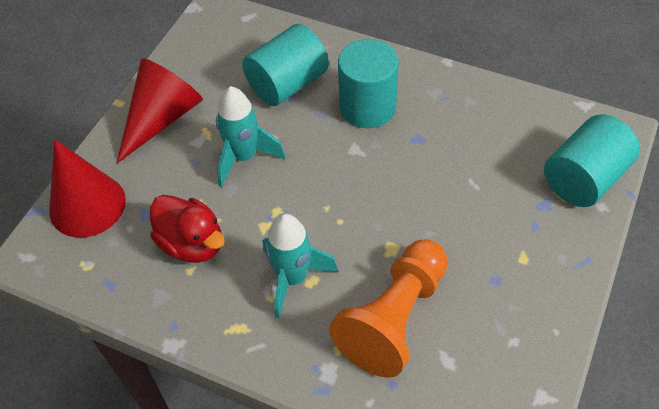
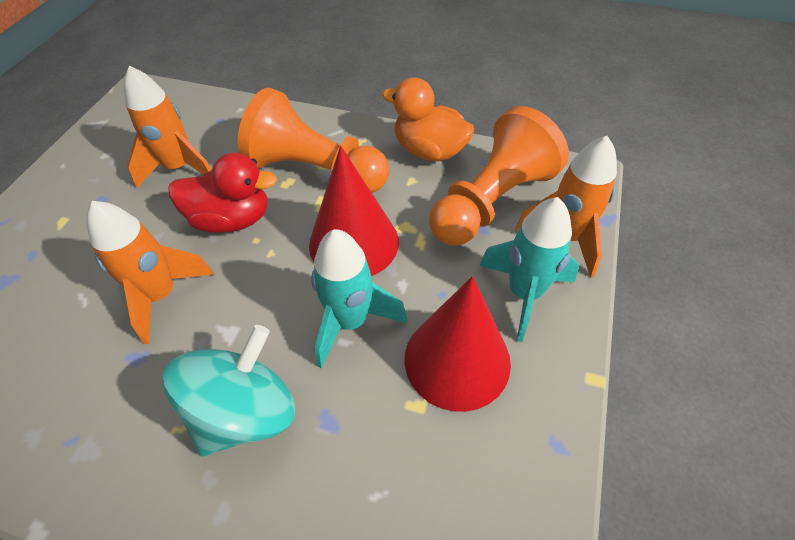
orange duck: 0 -> 1
orange pawn: 1 -> 2
orange rocket: 0 -> 3
turquoise cylinder: 3 -> 0
turquoise spinning top: 0 -> 1

